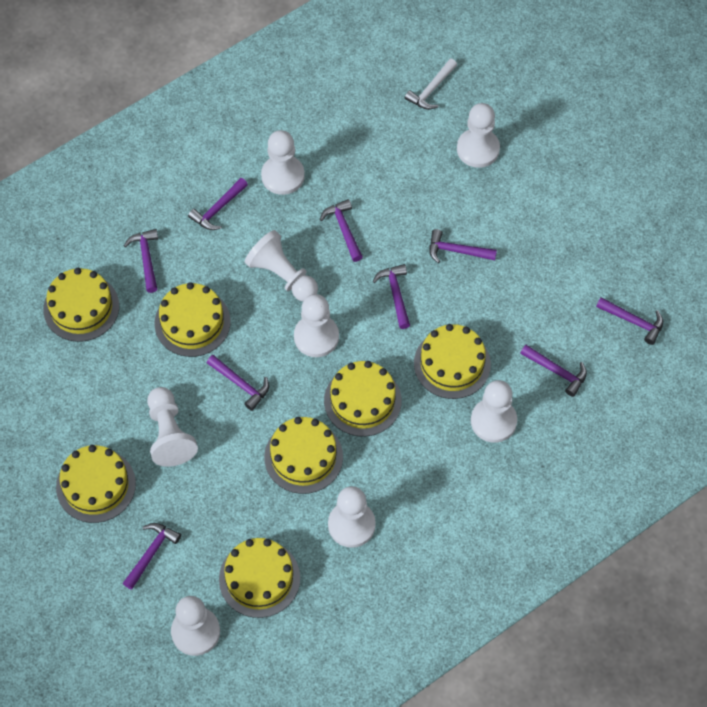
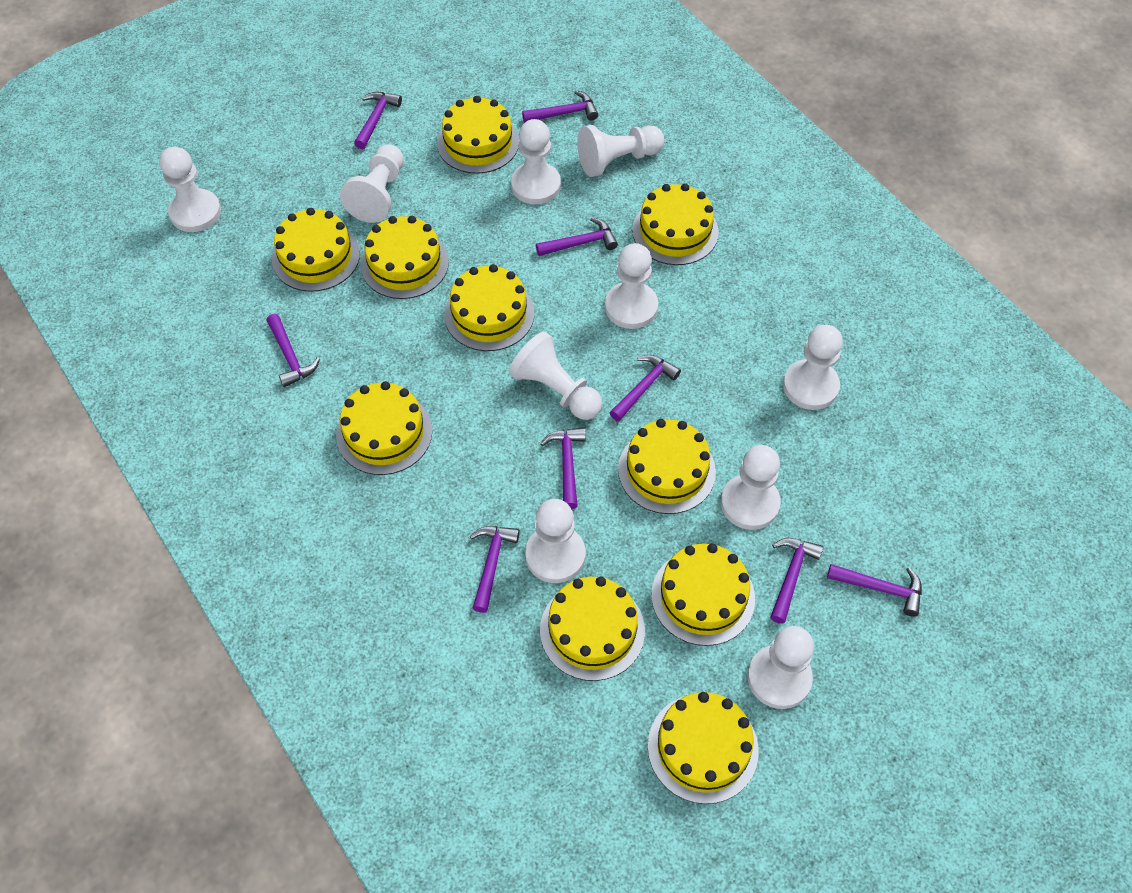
white hammer: 1 -> 0
white pawn: 8 -> 10
yellow cake: 7 -> 10

